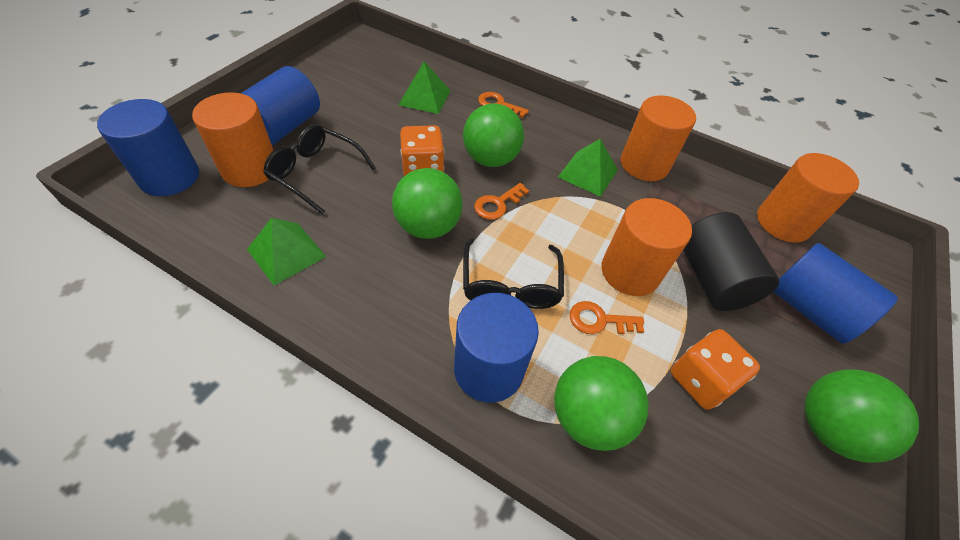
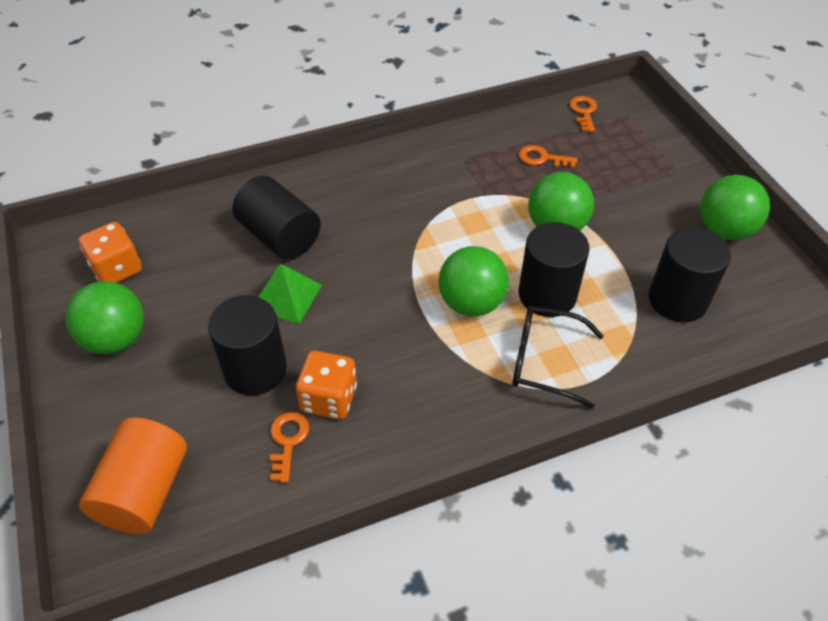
black cylinder: 1 -> 4
black glasses: 2 -> 1
blue cylinder: 4 -> 0
green pyramid: 3 -> 1
orange cylinder: 4 -> 1

